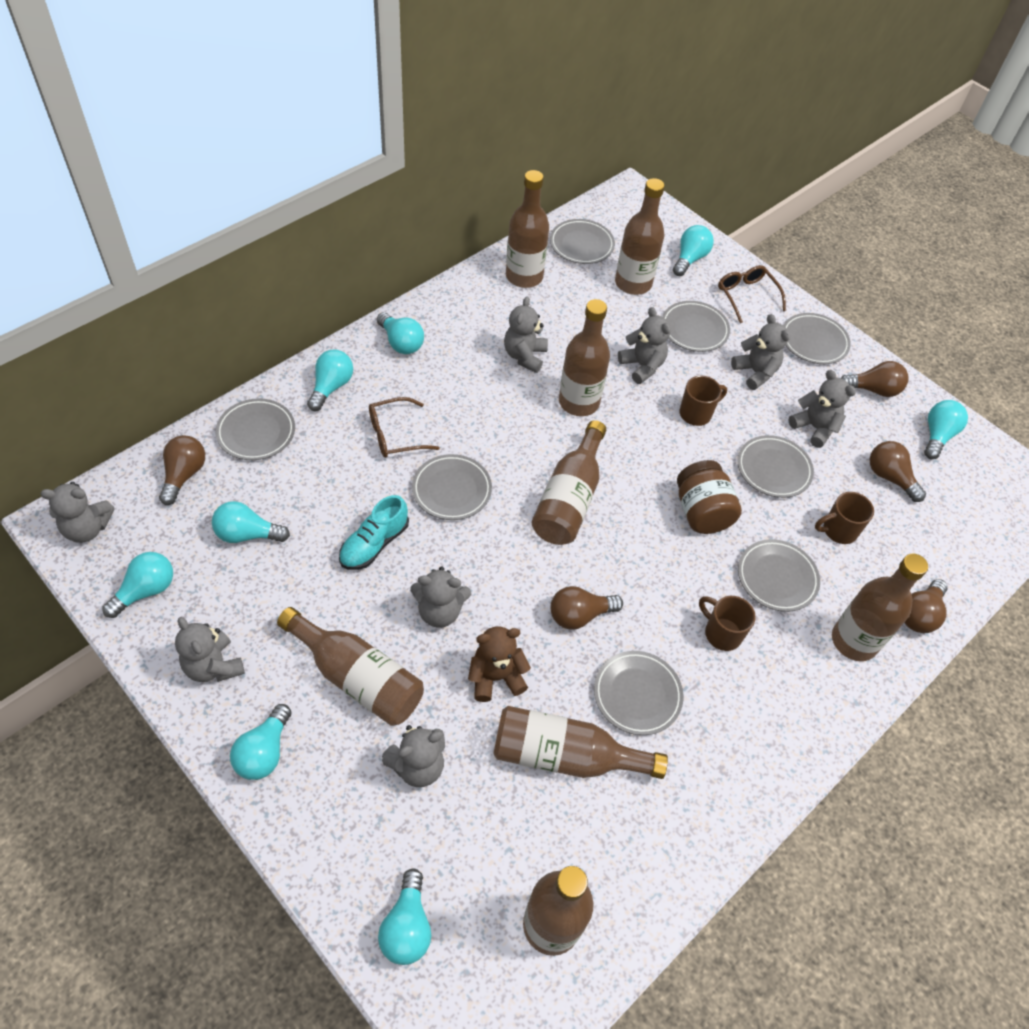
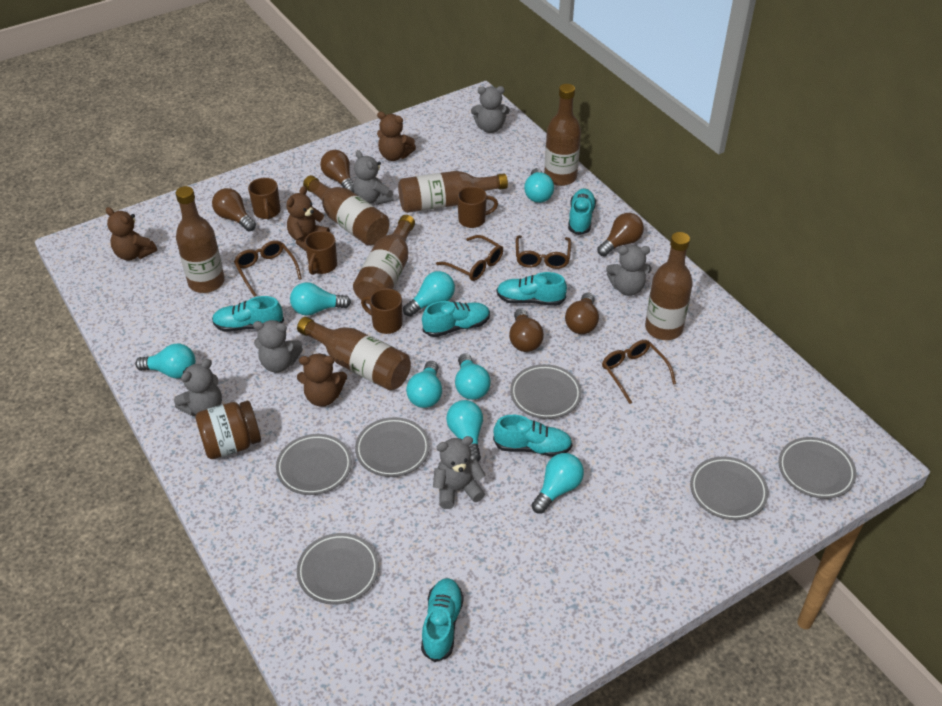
brown bottle: 8 -> 7
brown glasses: 2 -> 4
brown mug: 3 -> 4
brown teddy bear: 1 -> 4
grey plate: 8 -> 6
grey teddy bear: 8 -> 6
turquoise shoe: 1 -> 6

